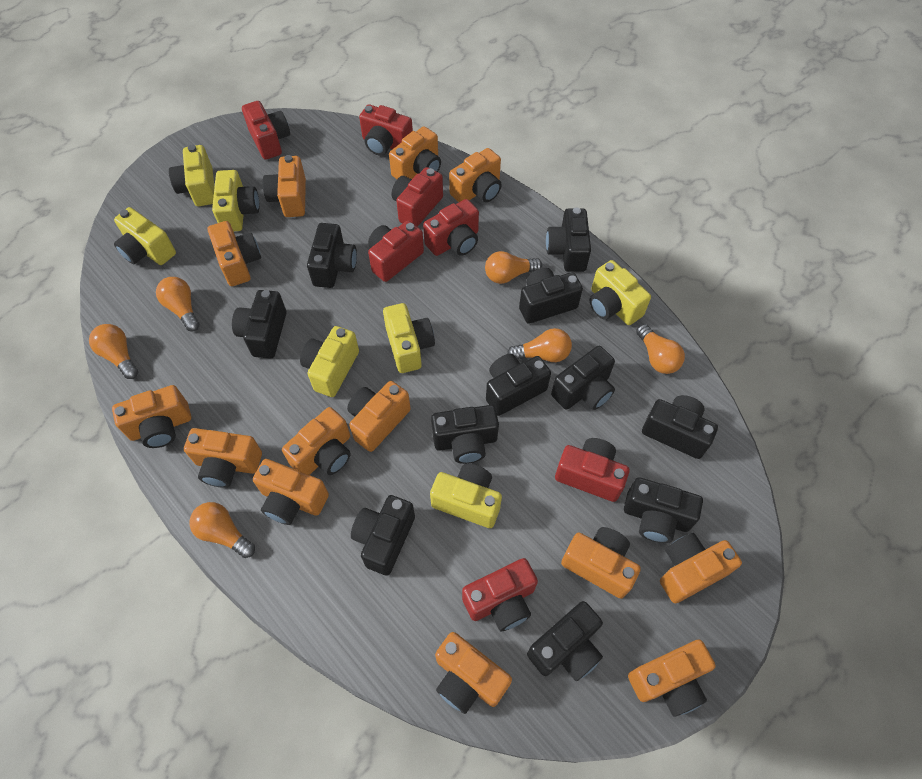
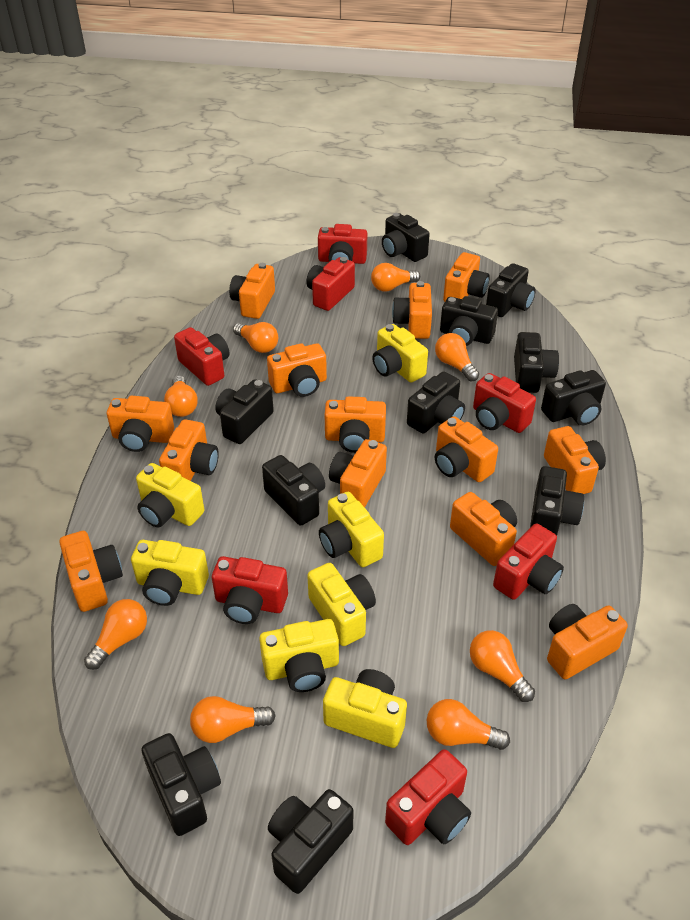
orange light bulb: 6 -> 8

